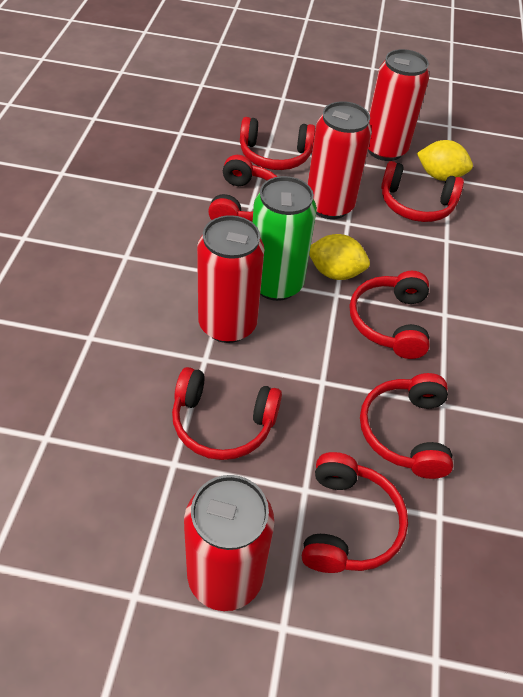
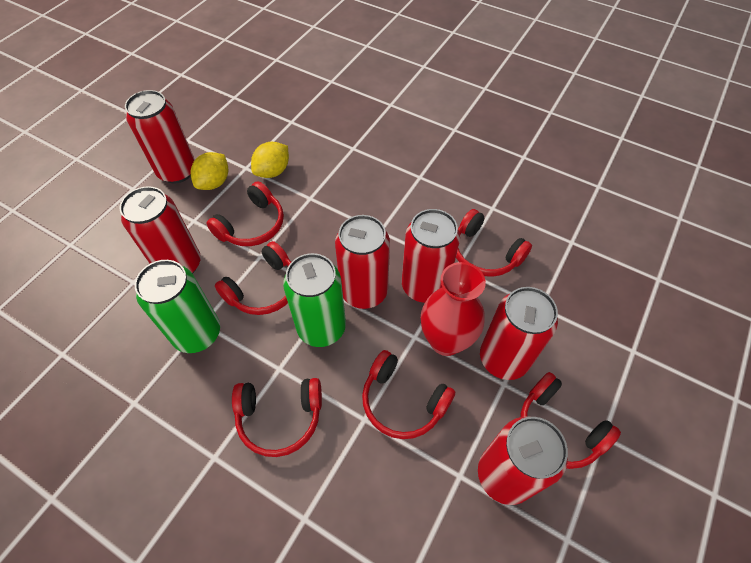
green can: 1 -> 2
red can: 4 -> 6
red headphones: 7 -> 6
red vase: 0 -> 1

